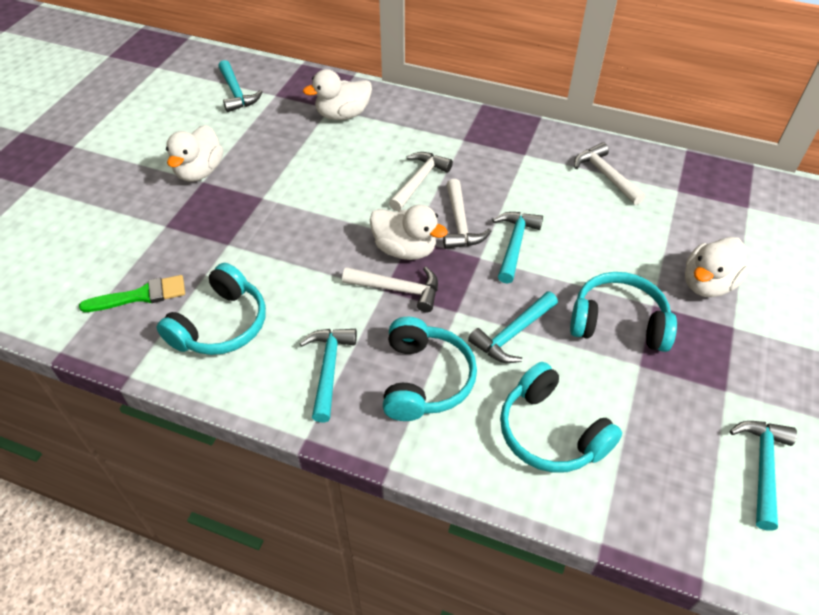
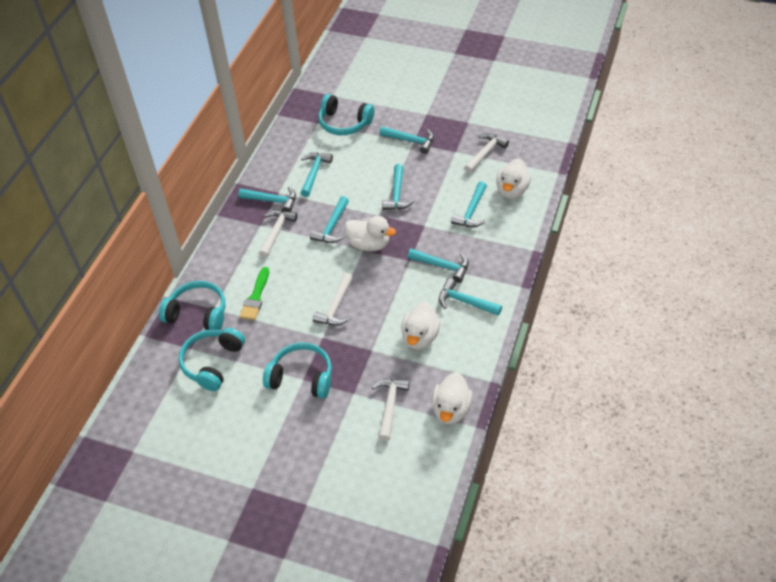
turquoise hammer: 5 -> 8

